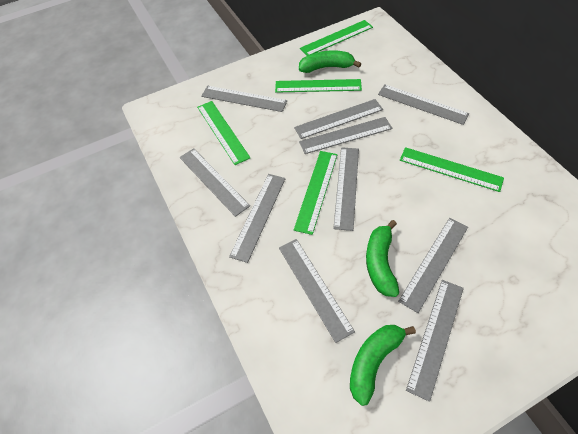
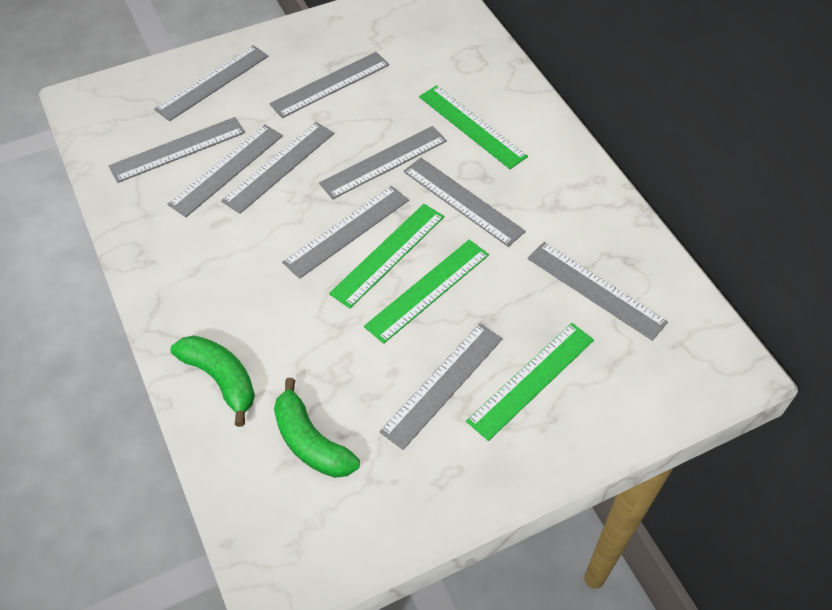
green banana: 3 -> 2
green ruler: 5 -> 4

